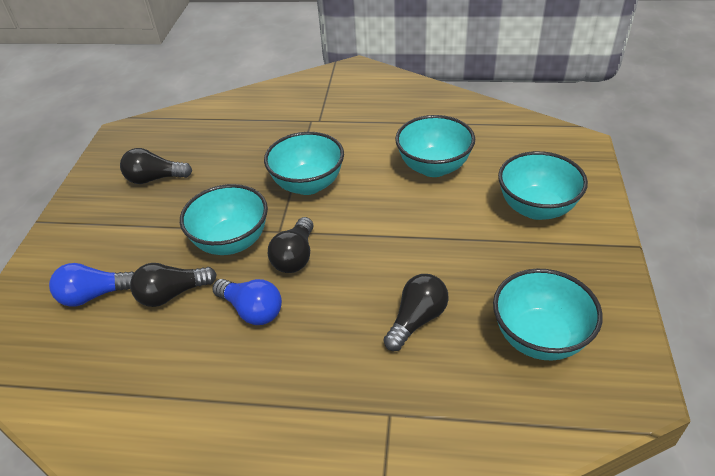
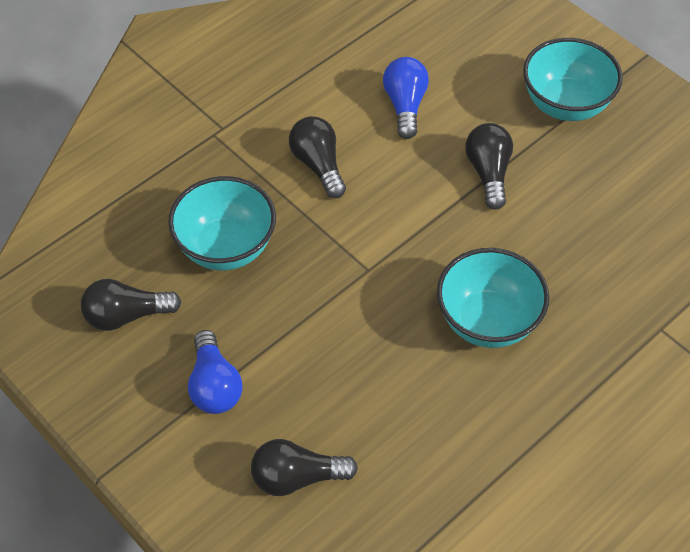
turquoise bowl: 5 -> 3

